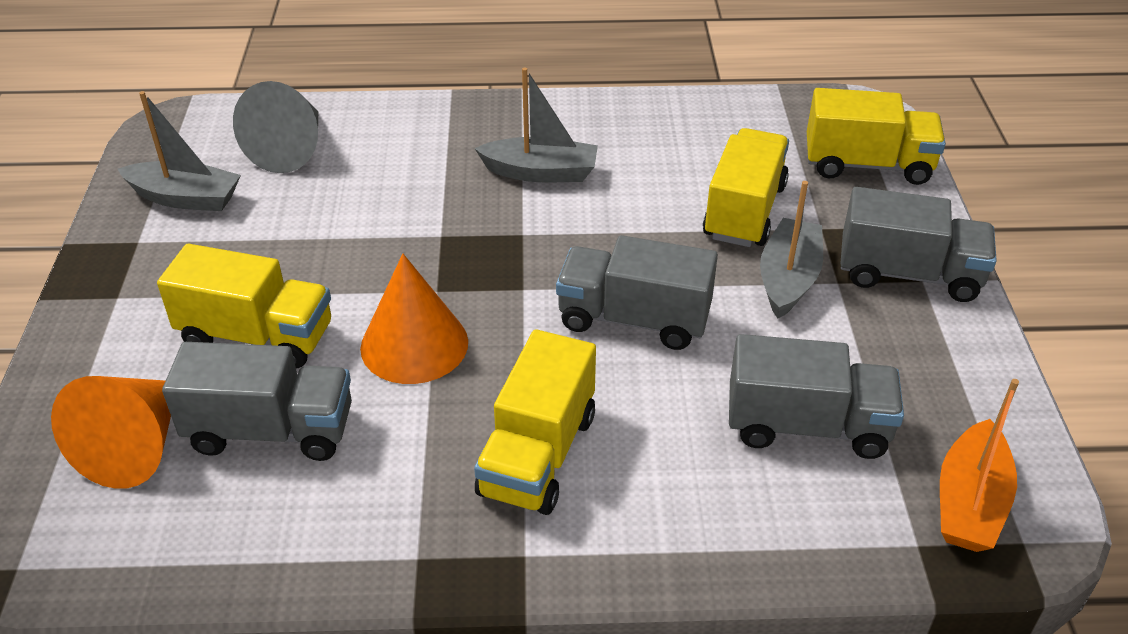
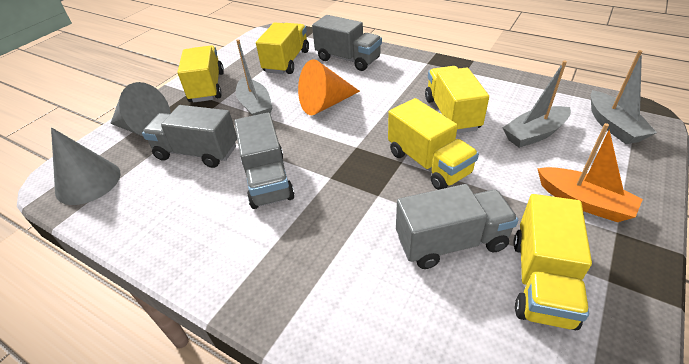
grey cone: 1 -> 2
orange cone: 2 -> 1
yellow truck: 4 -> 5

